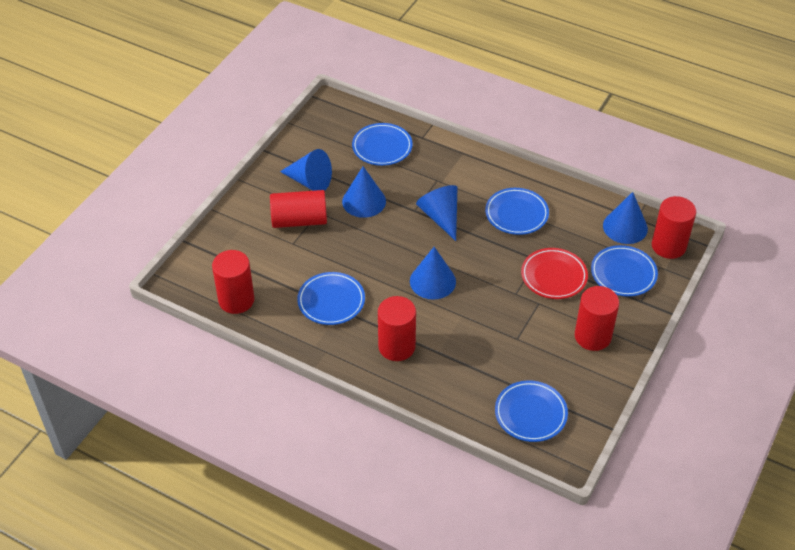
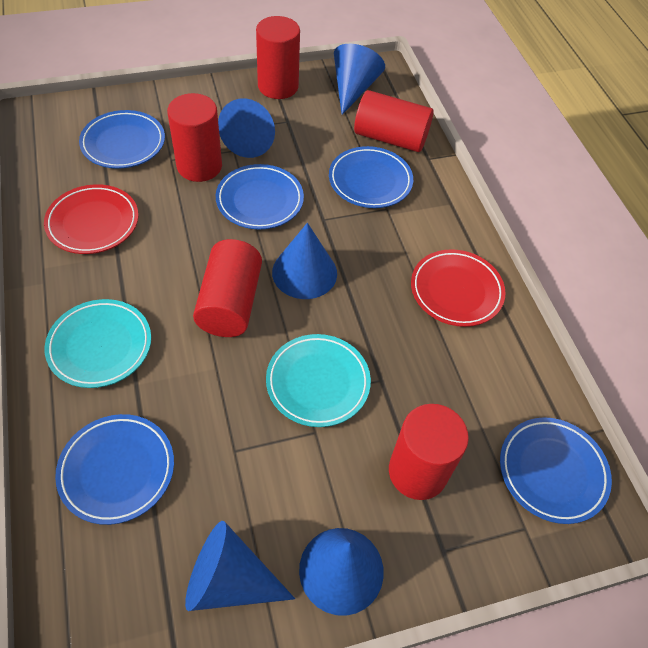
red plate: 1 -> 2
turquoise plate: 0 -> 2

